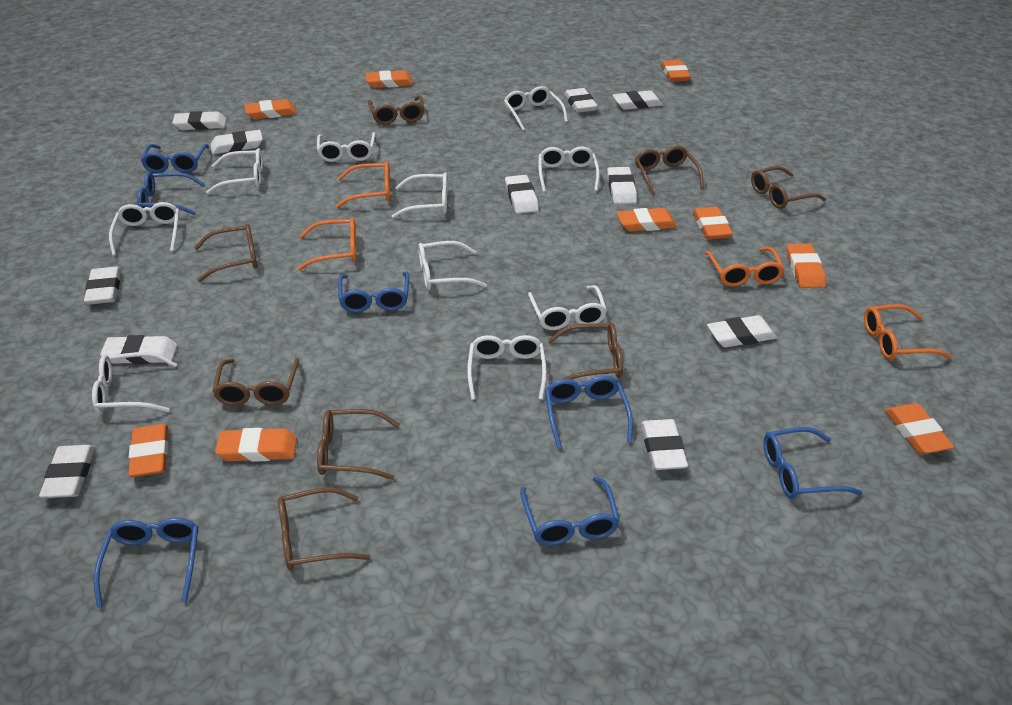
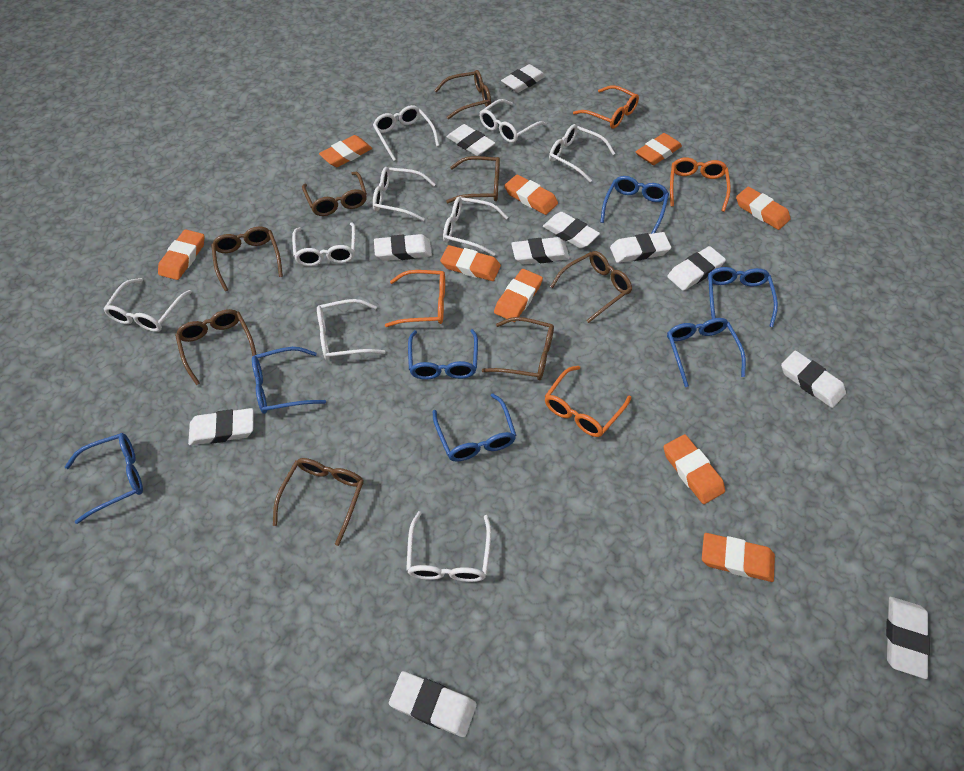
white glasses: 10 -> 9

